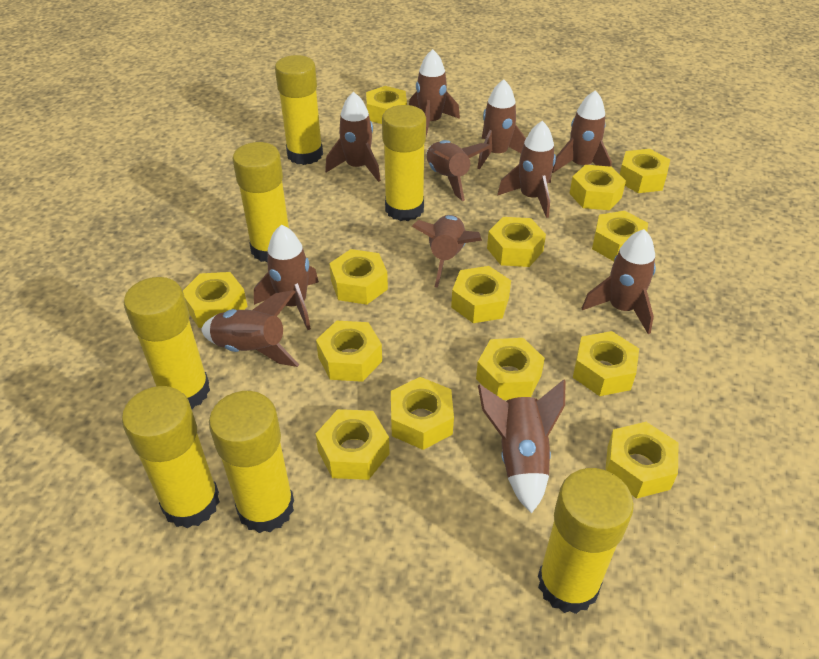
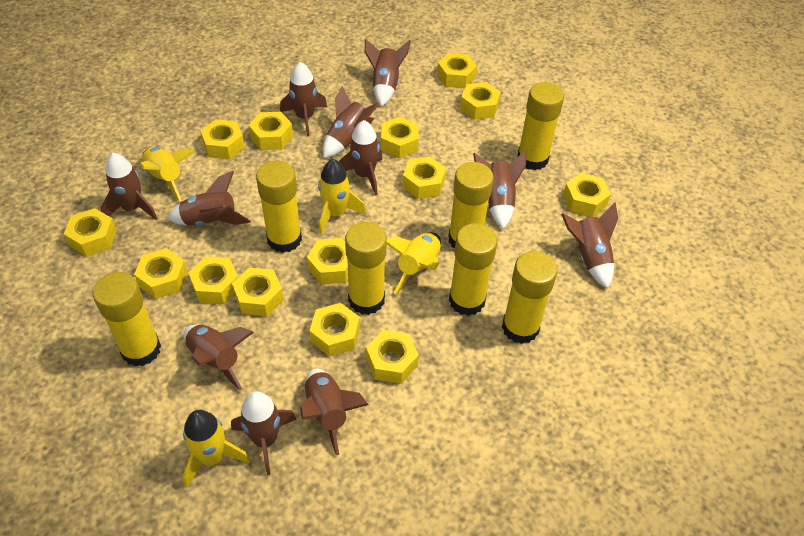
yellow rocket: 0 -> 4

